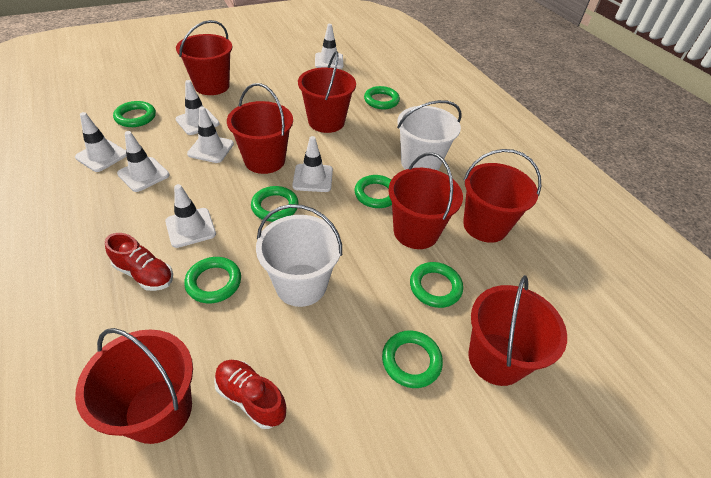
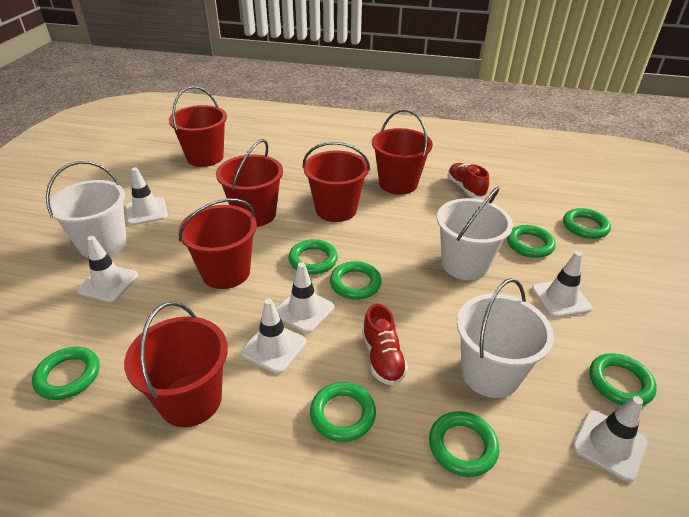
green ring: 7 -> 8
red bucket: 7 -> 6
white bucket: 2 -> 3
white traffic cone: 7 -> 6

